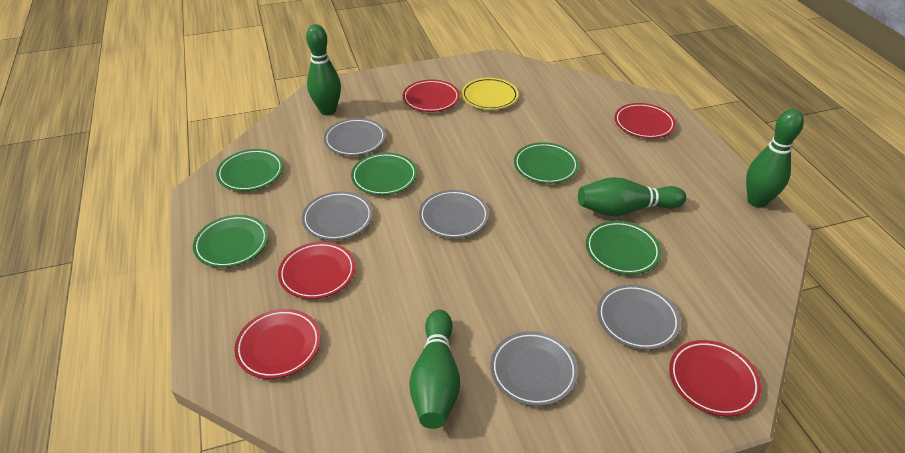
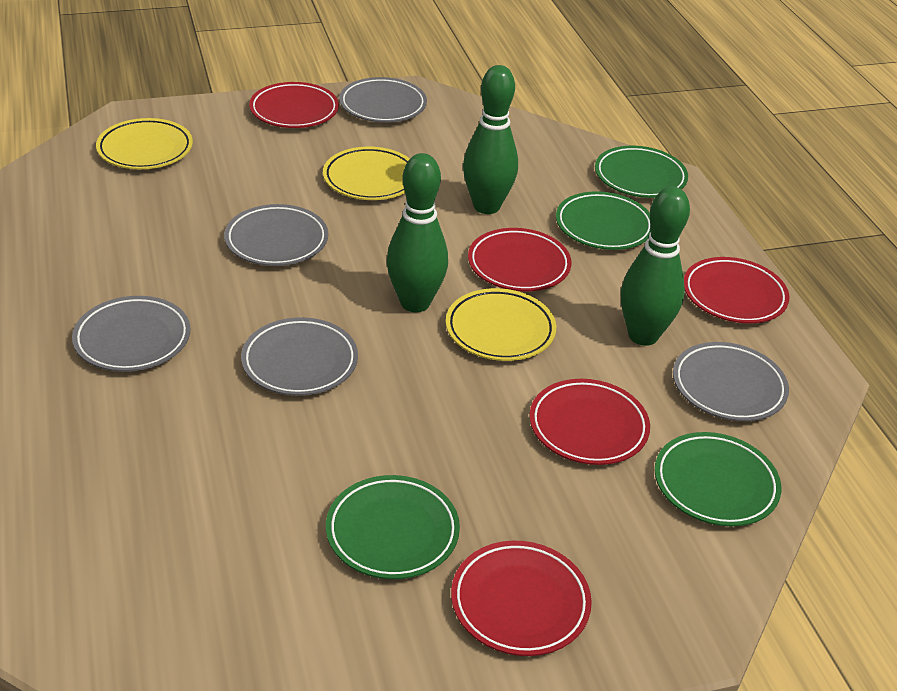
green bowling pin: 4 -> 3
green plate: 5 -> 4
yellow plate: 1 -> 3

